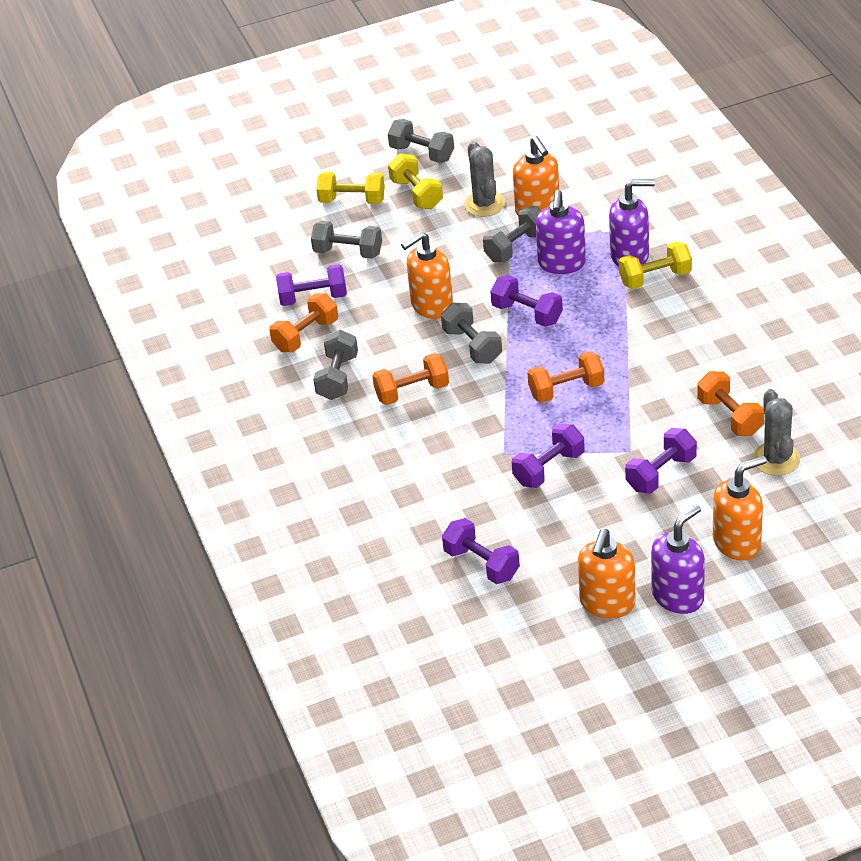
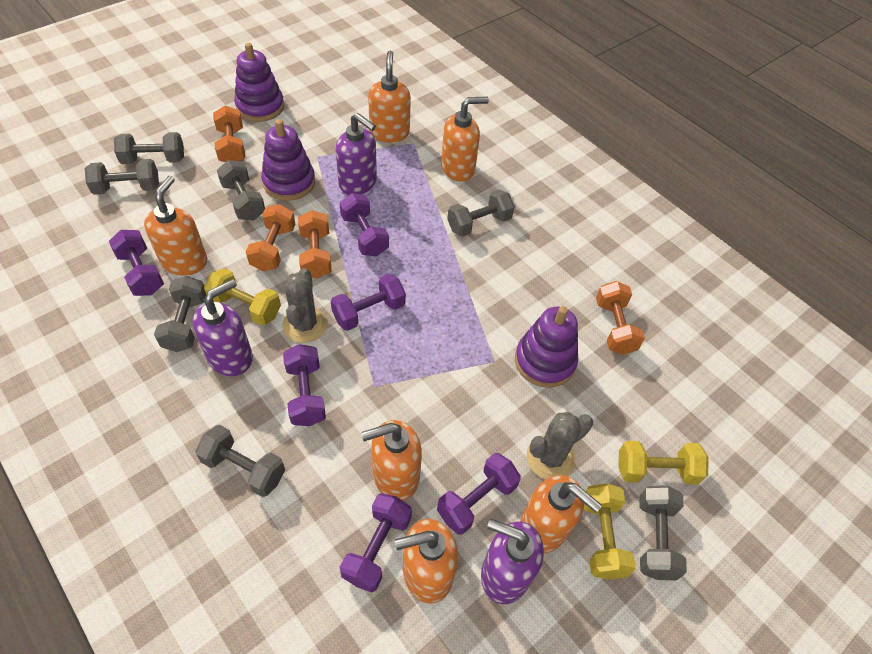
grey dumbbell: 5 -> 7
orange soap dispenser: 4 -> 6
purple dumbbell: 5 -> 6
purple stacking toy: 0 -> 3

